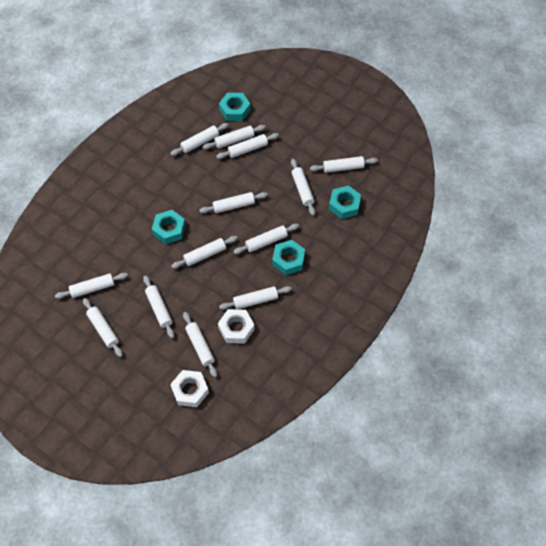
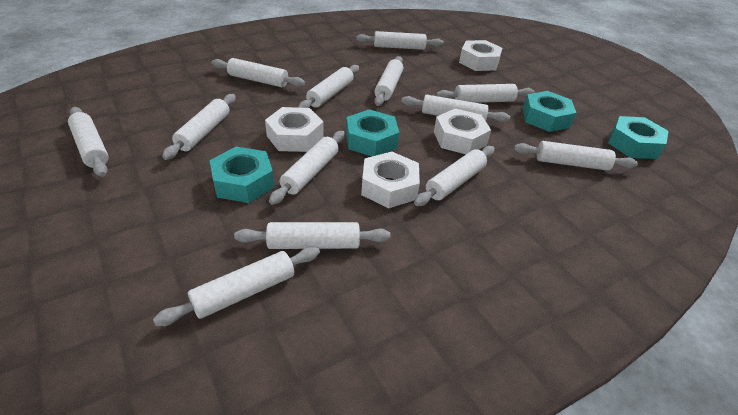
white nut: 2 -> 4

